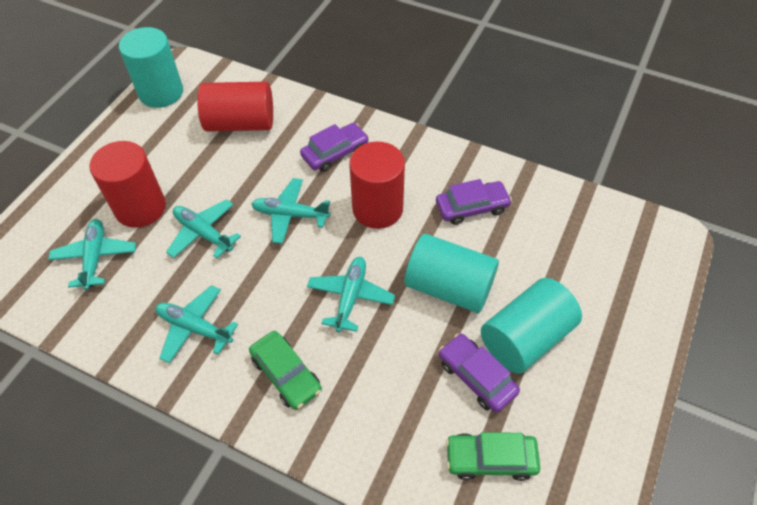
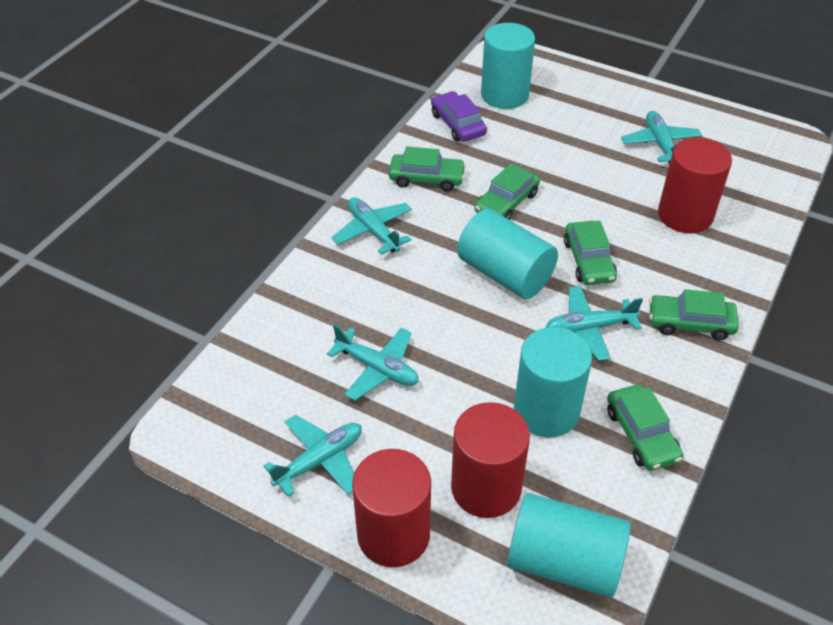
green car: 2 -> 5
purple car: 3 -> 1
turquoise cylinder: 3 -> 4

